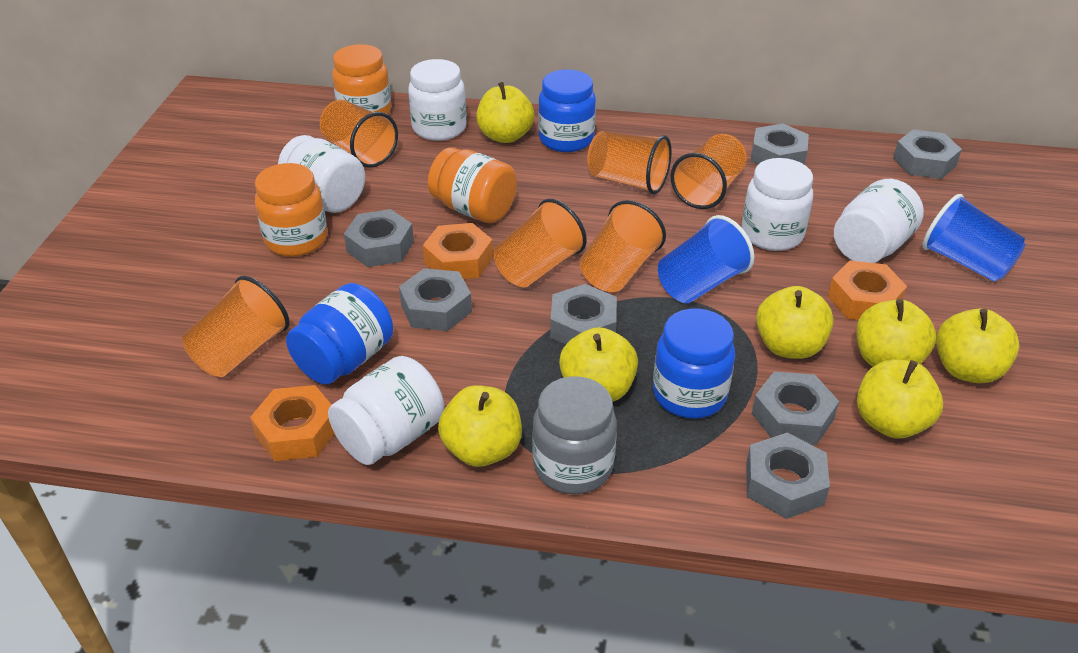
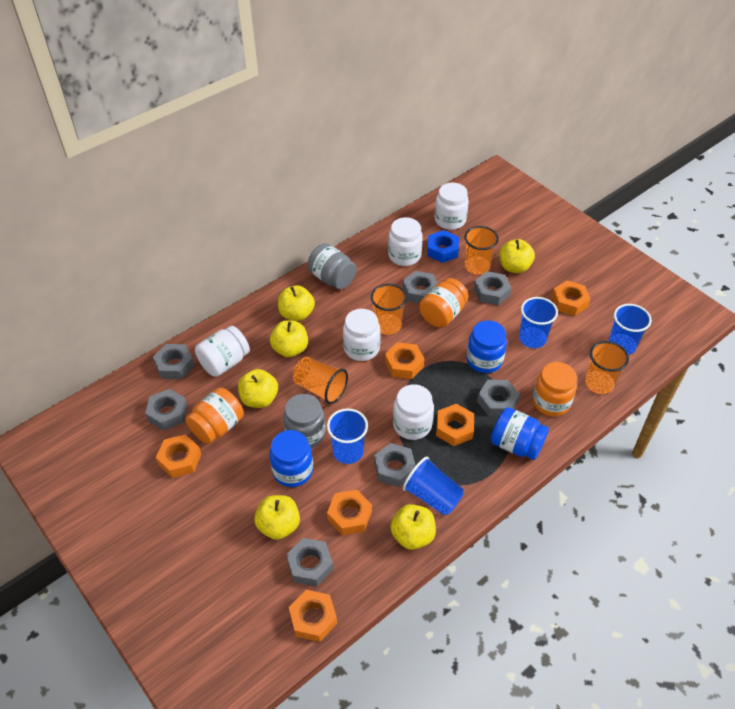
blue cup: 2 -> 4
blue nut: 0 -> 1
grey jar: 1 -> 2
orange cup: 6 -> 4
orange nut: 3 -> 6
yellow apple: 7 -> 6

